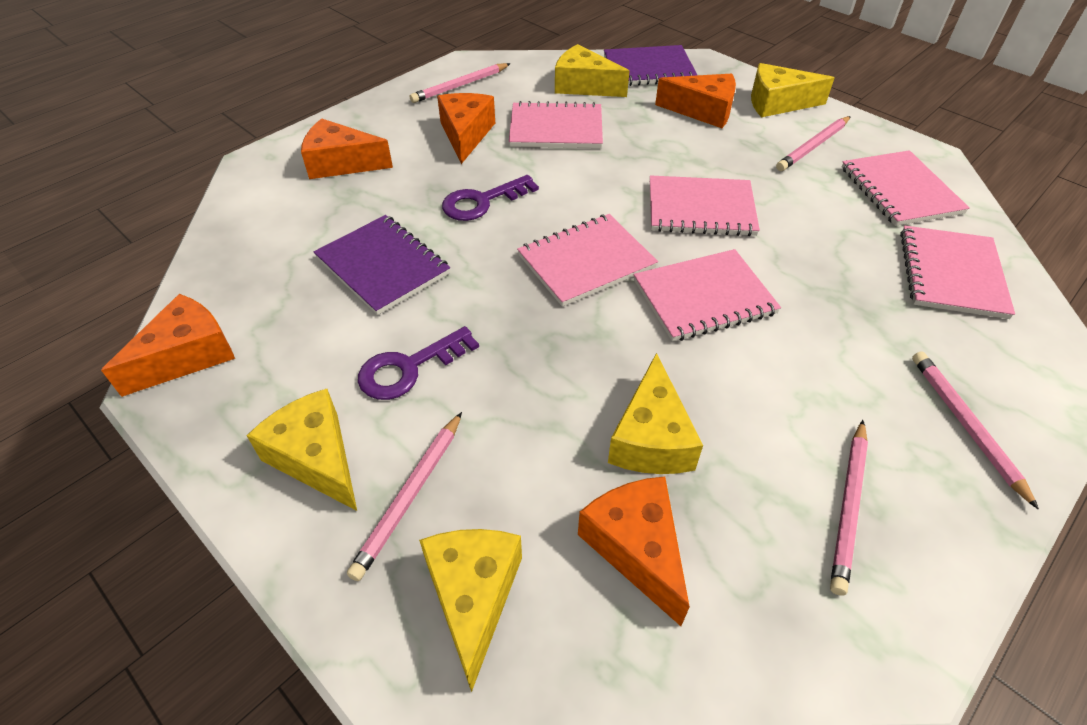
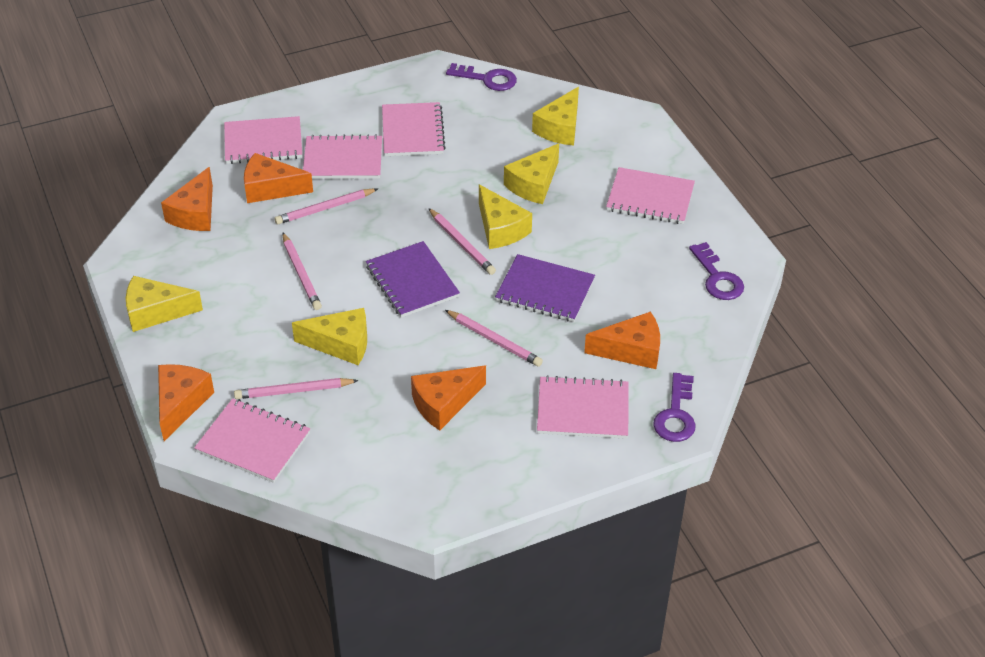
purple key: 2 -> 3

